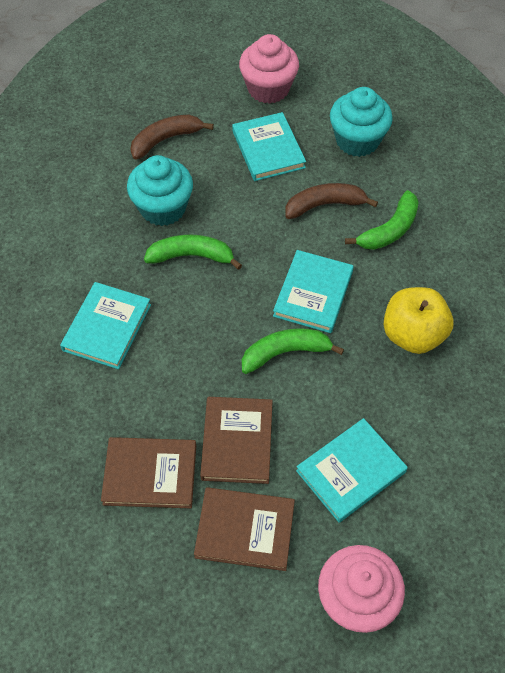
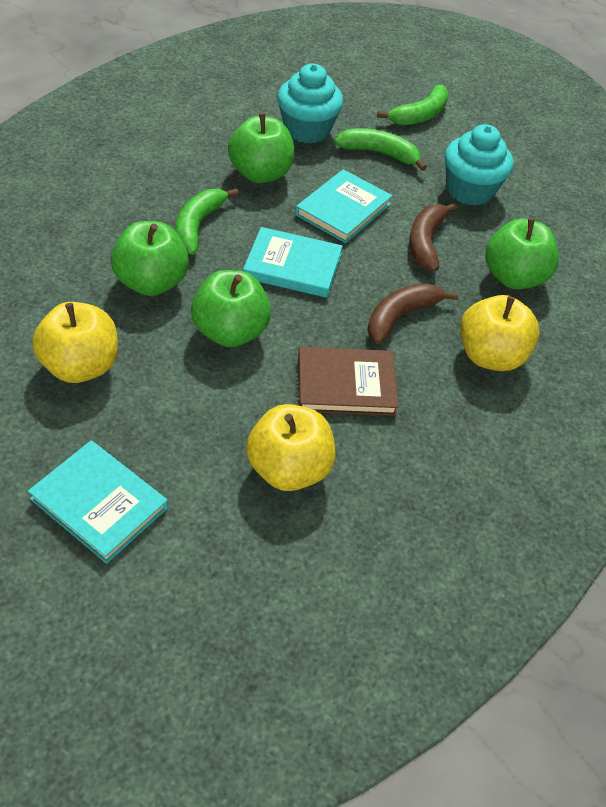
brown book: 3 -> 1
green apple: 0 -> 4
pink cupcake: 2 -> 0
turquoise book: 4 -> 3
yellow apple: 1 -> 3

